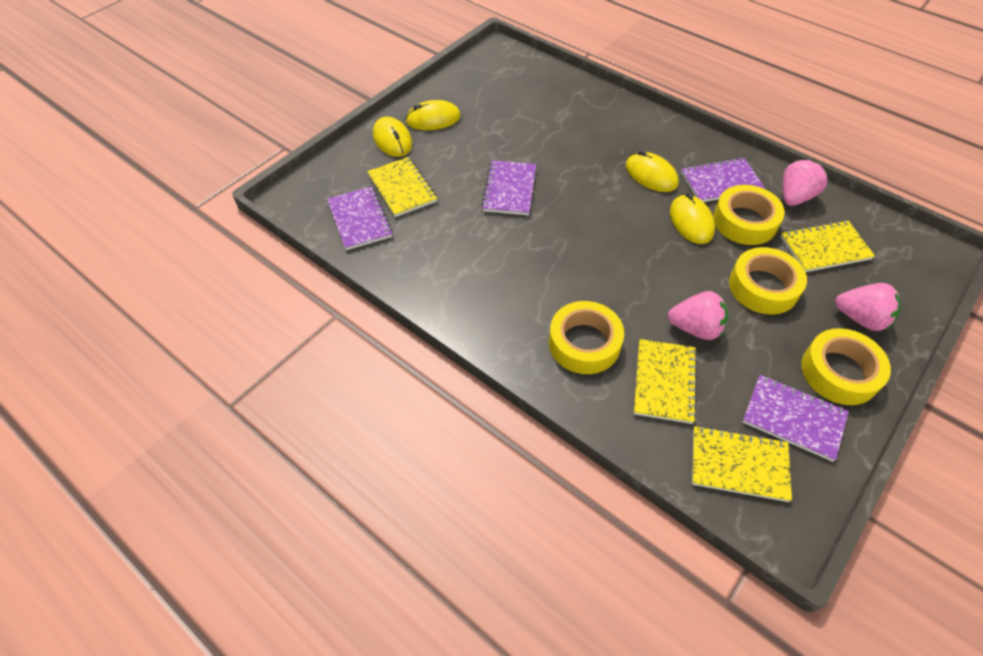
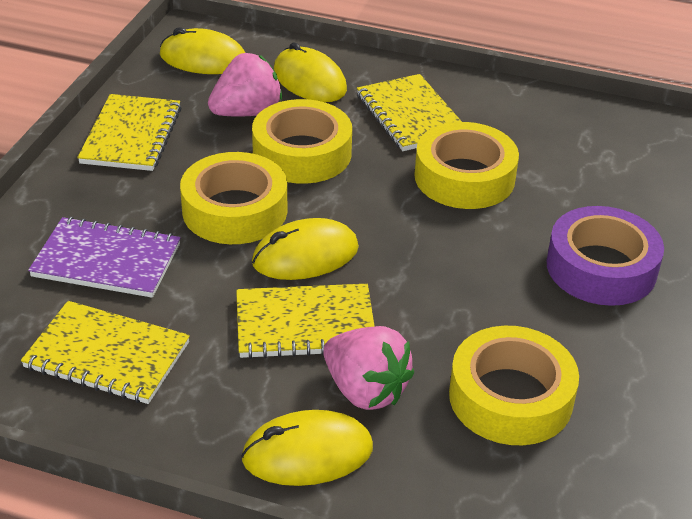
pink strawberry: 3 -> 2
purple notebook: 4 -> 1
purple tape: 0 -> 1

